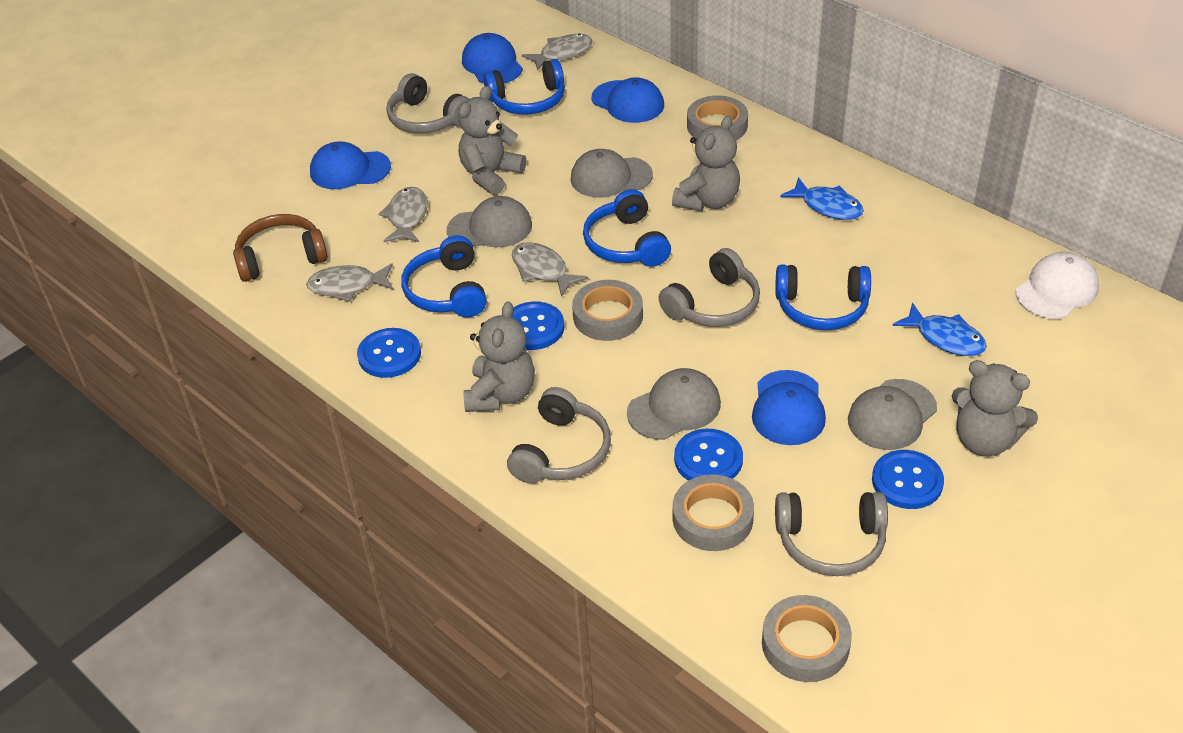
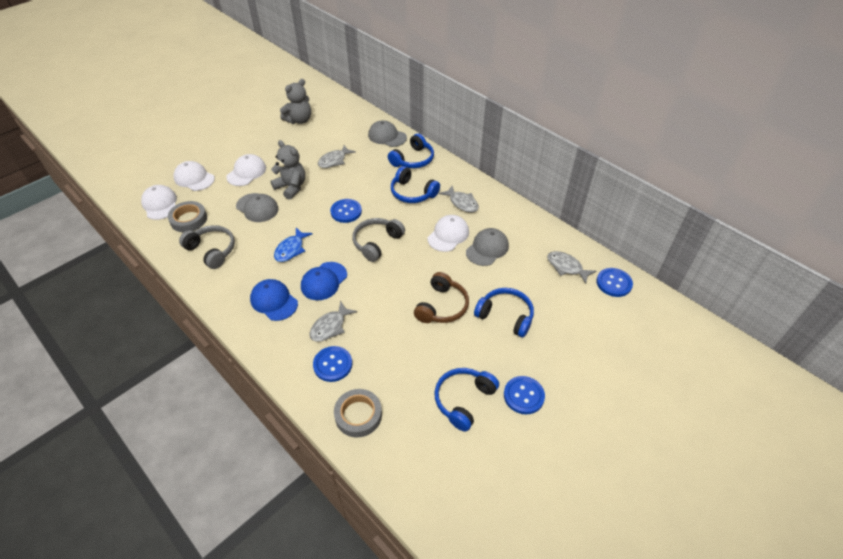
blue cap: 4 -> 2
blue fish: 2 -> 1
grey cap: 4 -> 3
grey headphones: 4 -> 2
grey tape: 4 -> 2
grey teddy bear: 4 -> 2
white cap: 1 -> 4

